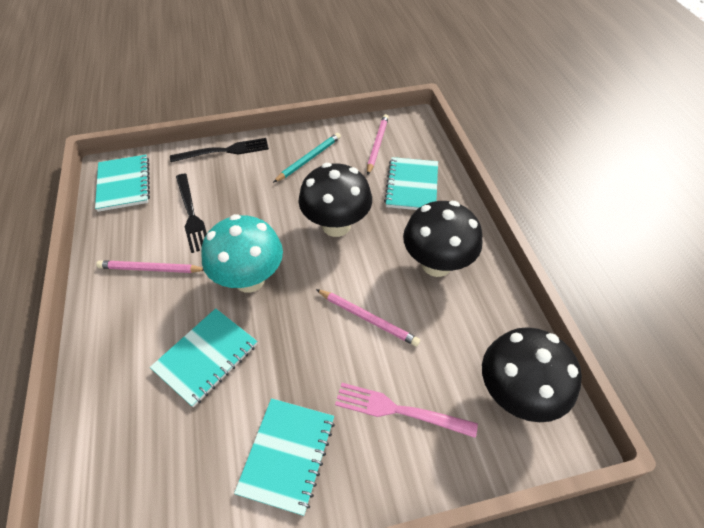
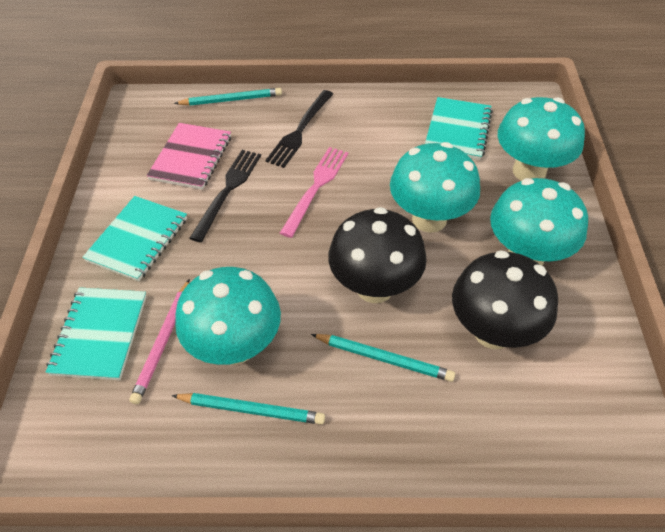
black mushroom: 3 -> 2
pink notebook: 0 -> 1
pink pencil: 3 -> 1
turquoise mushroom: 1 -> 4
turquoise notebook: 4 -> 3
turquoise pencil: 1 -> 3

